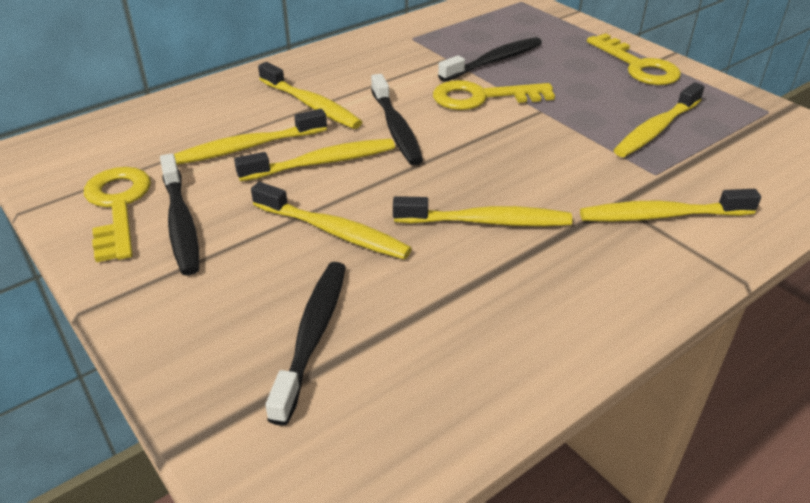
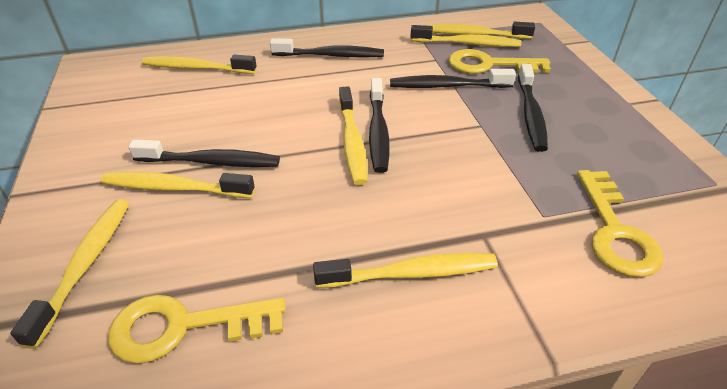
black toothbrush: 4 -> 5

